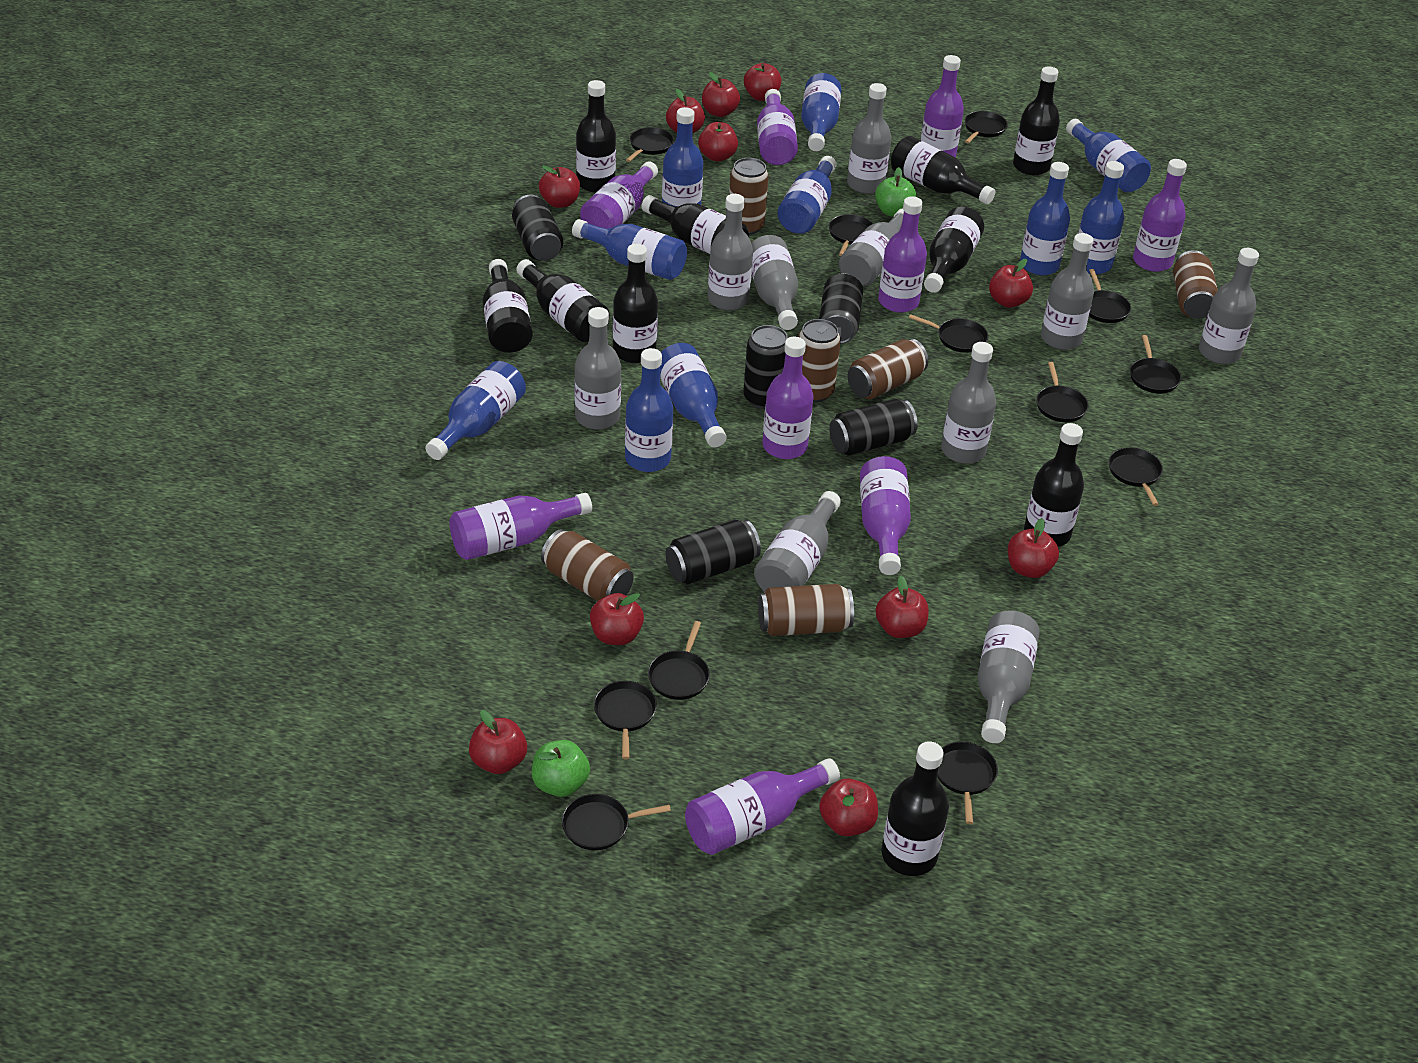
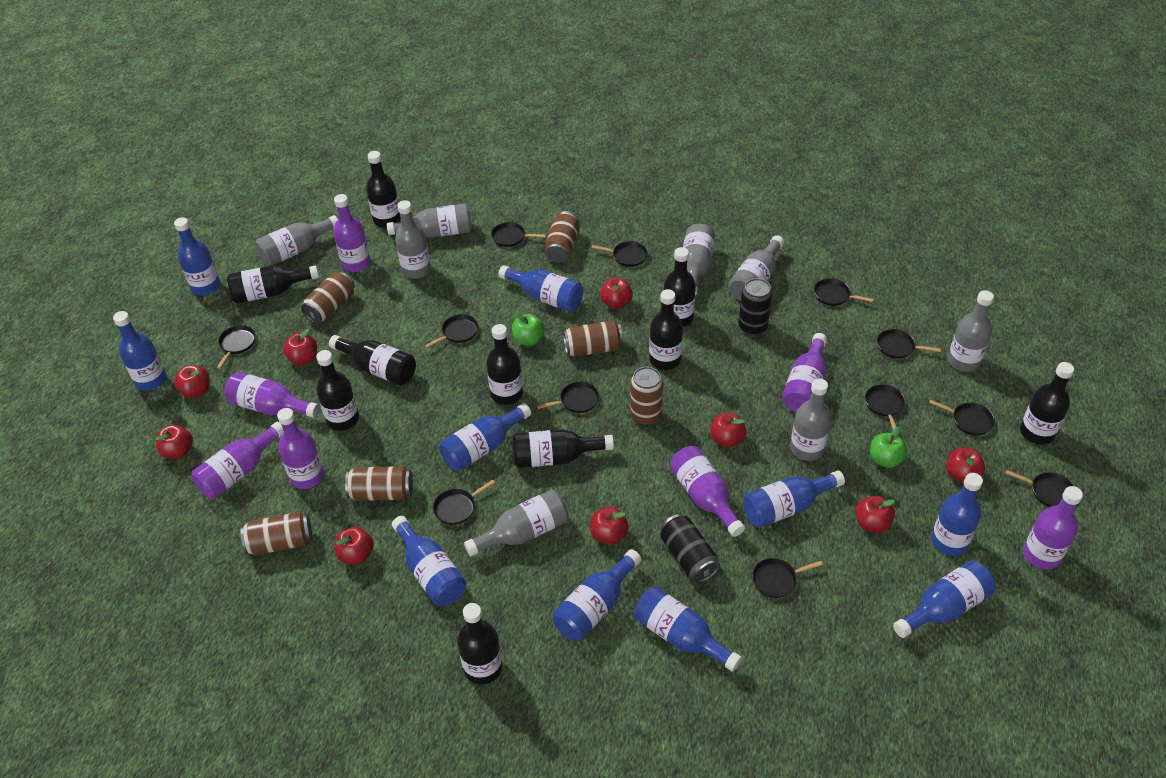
black can: 5 -> 2
grey bottle: 10 -> 8
purple bottle: 9 -> 7
red apple: 11 -> 9

